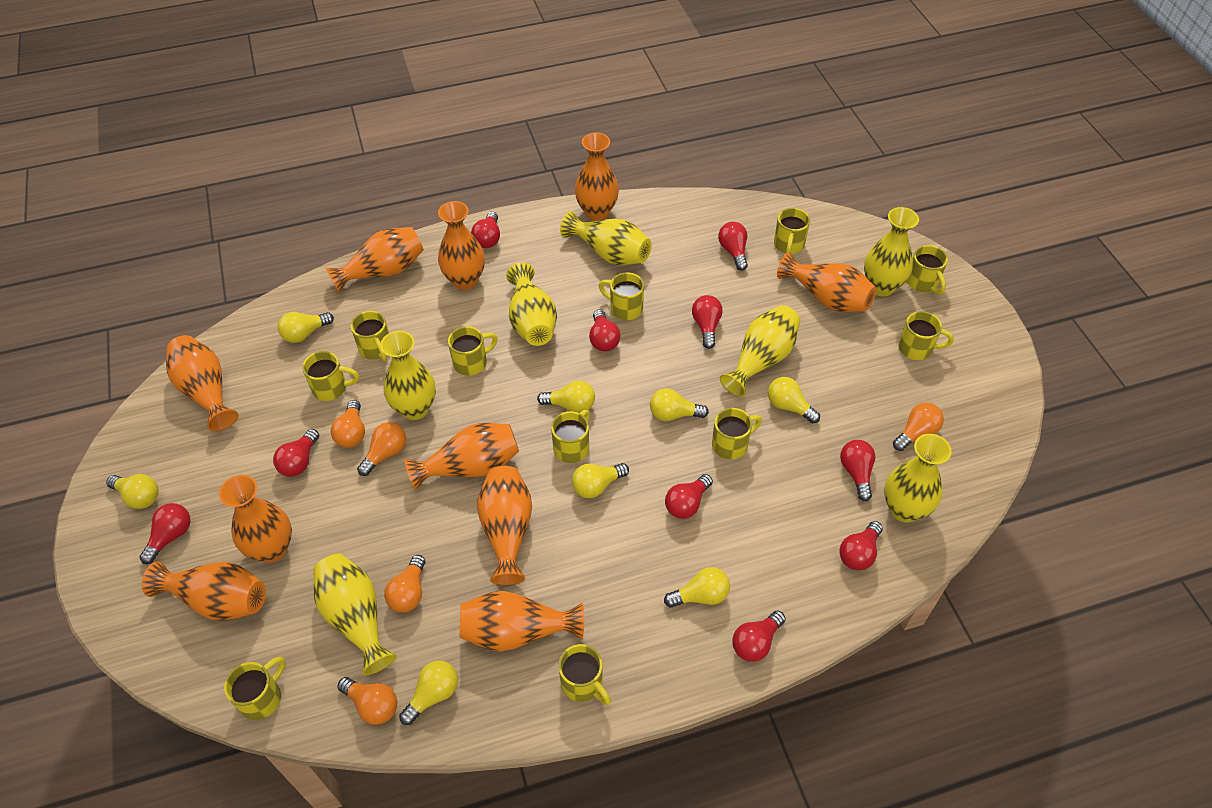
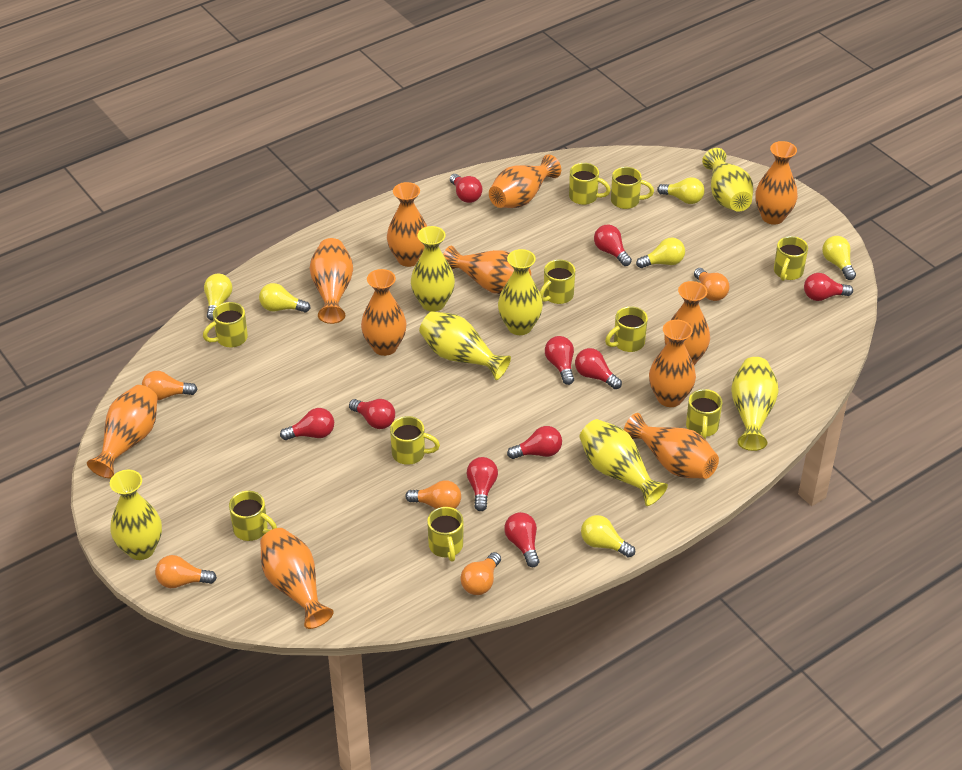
orange vase: 10 -> 11
yellow light bulb: 8 -> 6
yellow mug: 11 -> 10

